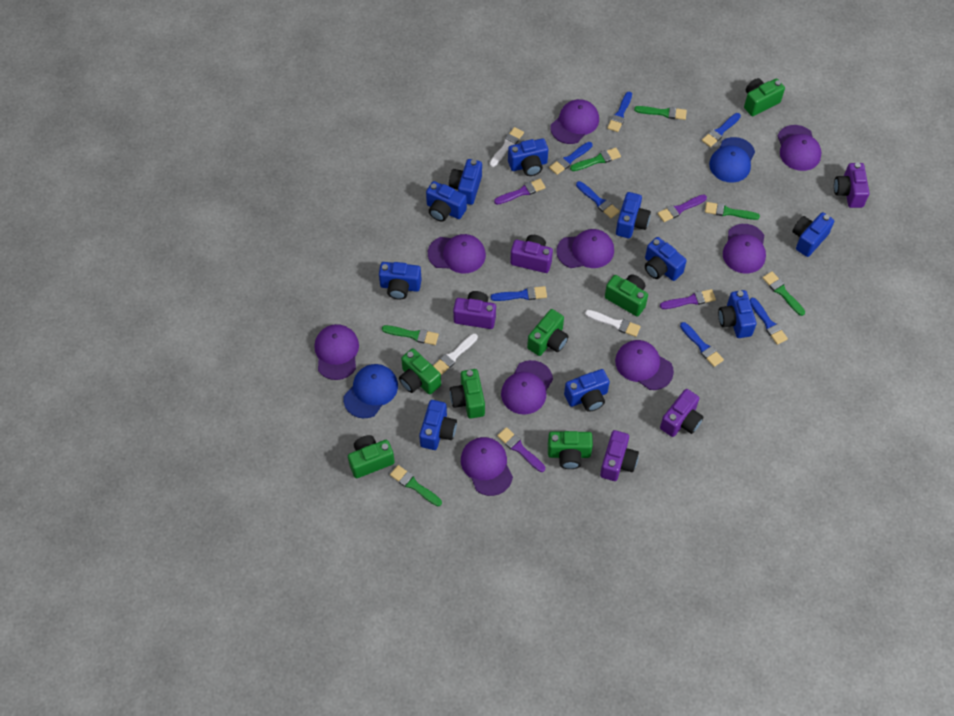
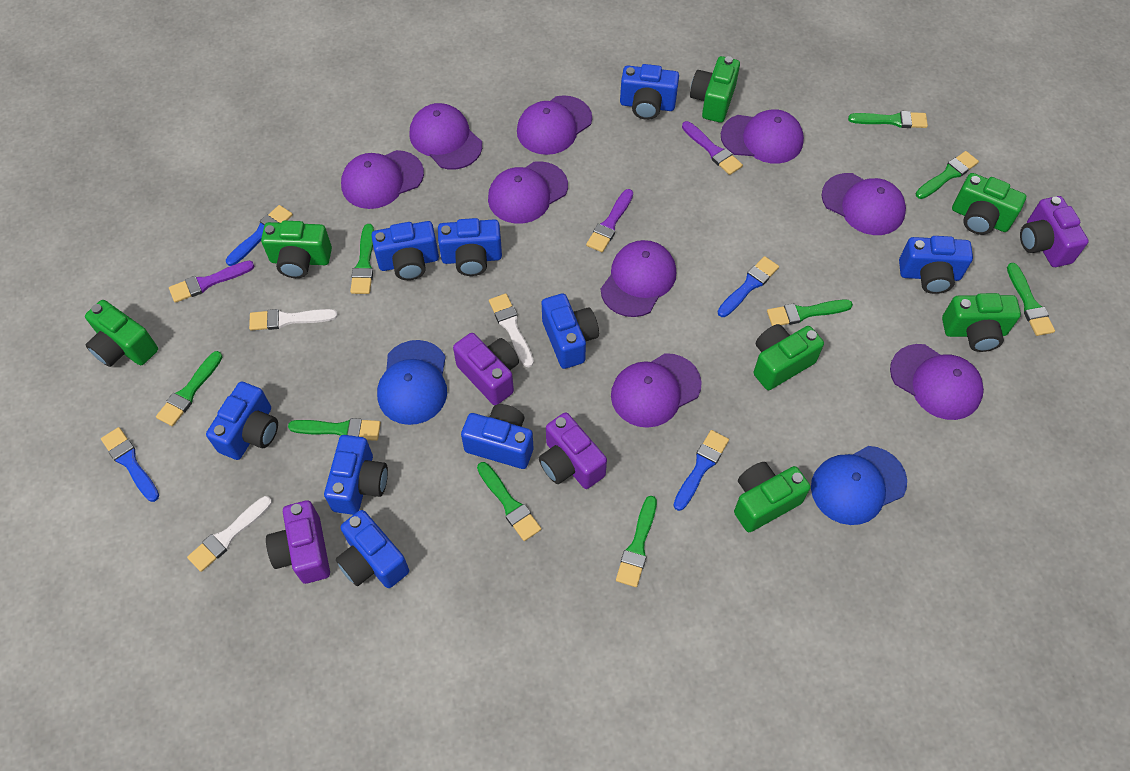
blue brush: 7 -> 4
blue camera: 10 -> 9
green brush: 6 -> 9
purple brush: 4 -> 3
purple camera: 5 -> 4

